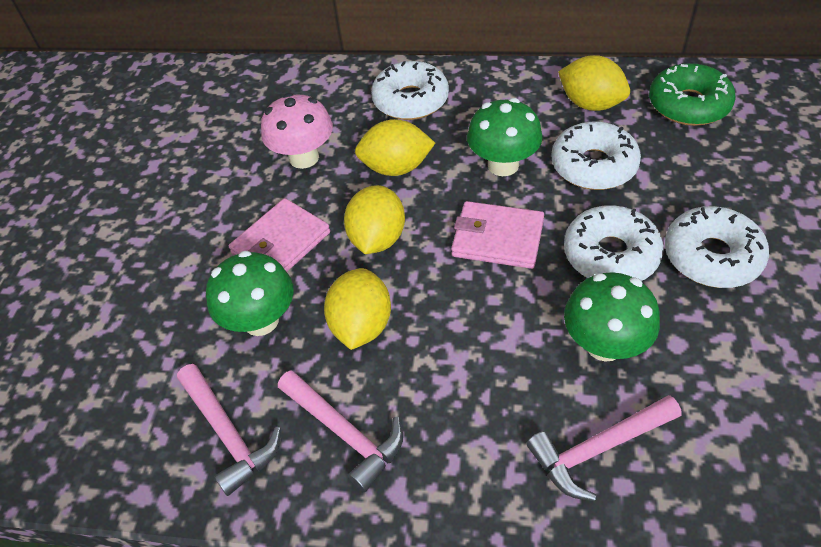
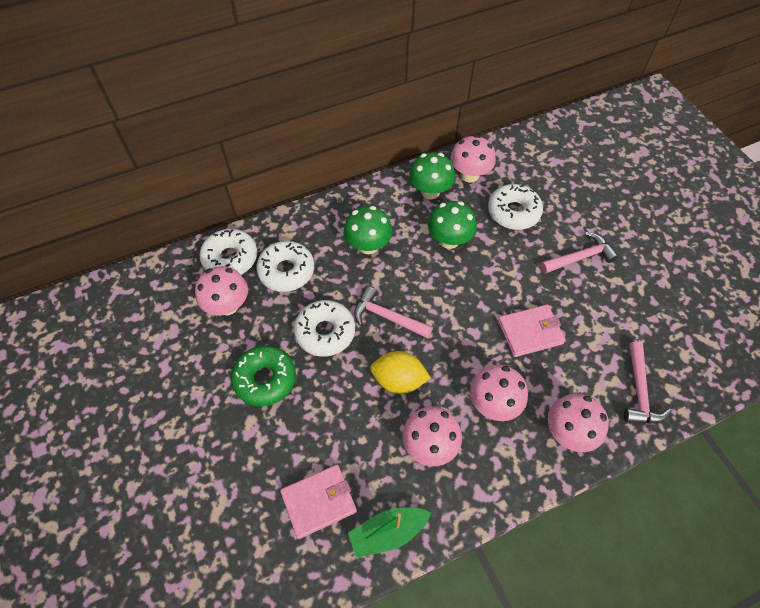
green boat: 0 -> 1
pink mushroom: 1 -> 5
yellow lemon: 4 -> 1

